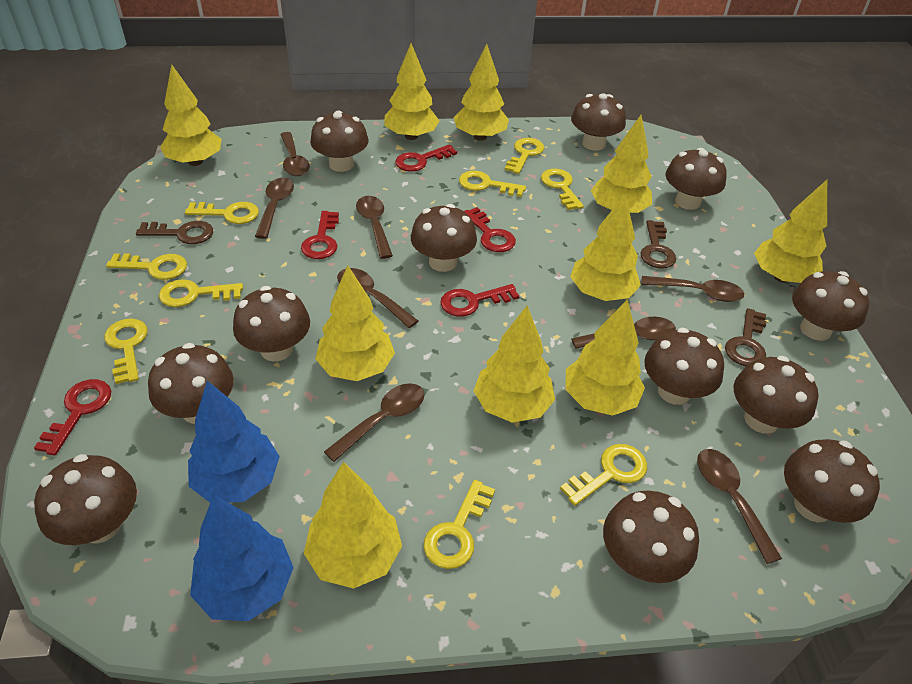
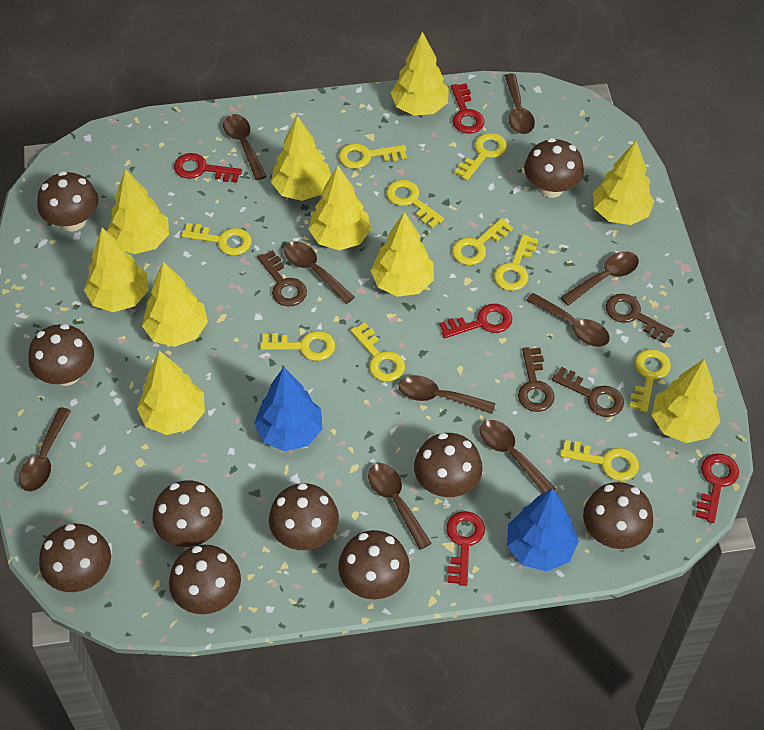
brown key: 3 -> 4
brown mushroom: 12 -> 10
brown spoon: 8 -> 9
yellow key: 9 -> 10

